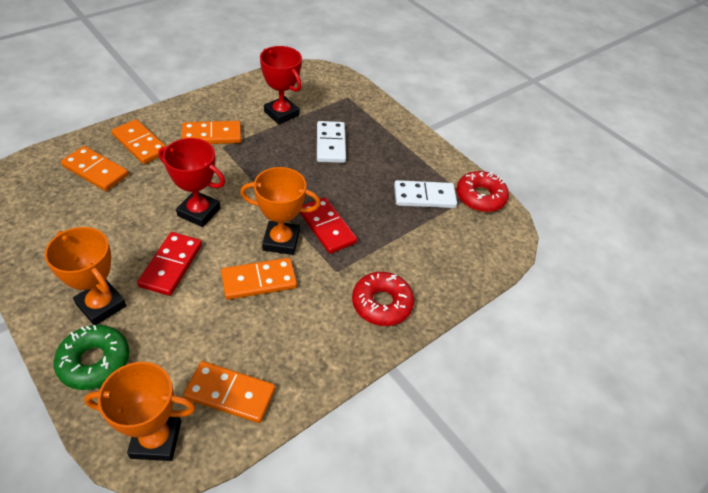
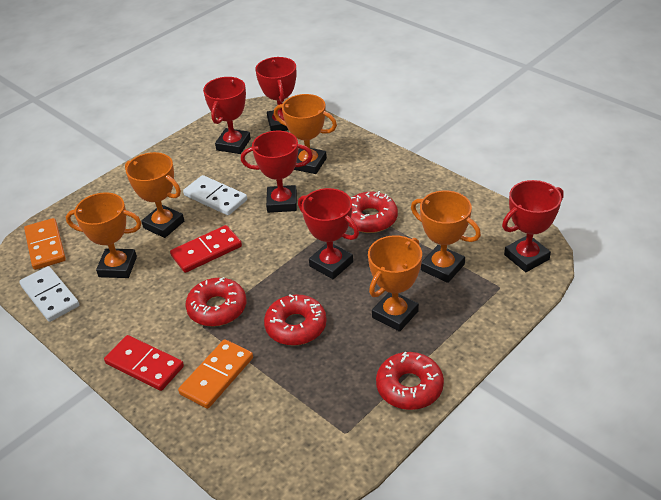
green donut: 1 -> 0
orange domino: 5 -> 2
orange trophy: 3 -> 5
red donut: 2 -> 4
red trophy: 2 -> 5

